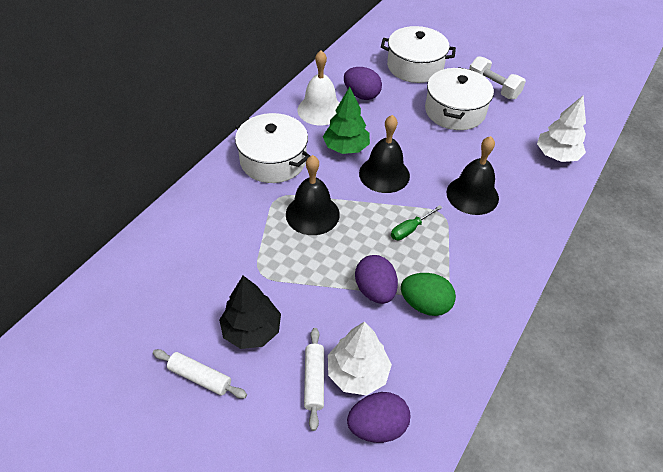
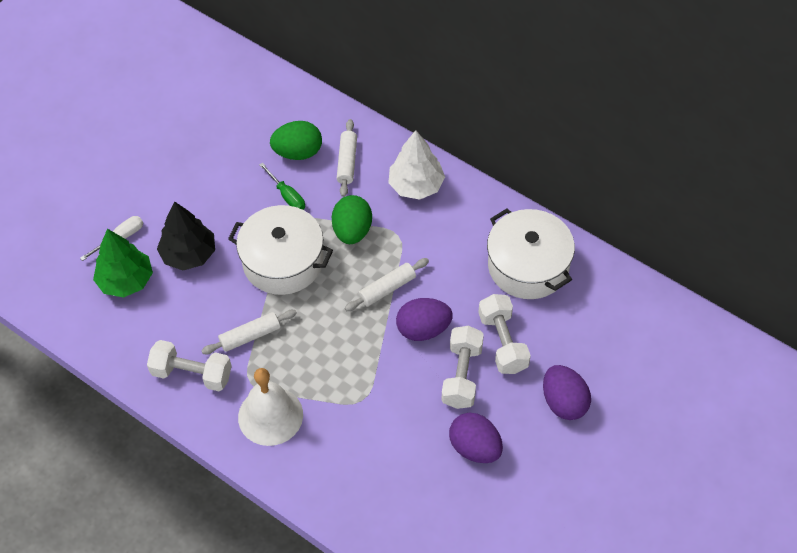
black bell: 3 -> 0
green egg: 1 -> 2
white dumbbell: 1 -> 3
white pot: 3 -> 2
white rolling pin: 2 -> 3
white screwdriver: 0 -> 1
white tree: 2 -> 1

